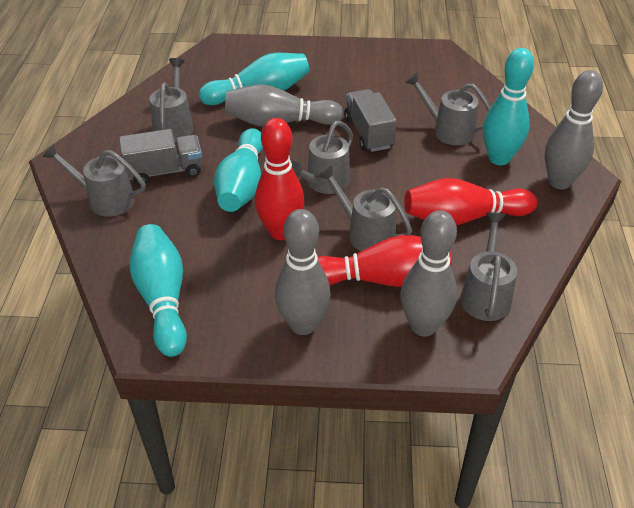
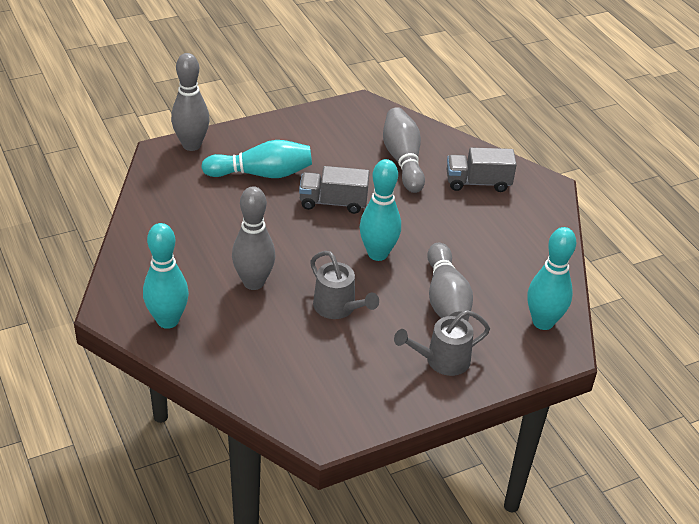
grey watering can: 6 -> 2
red bowling pin: 3 -> 0

